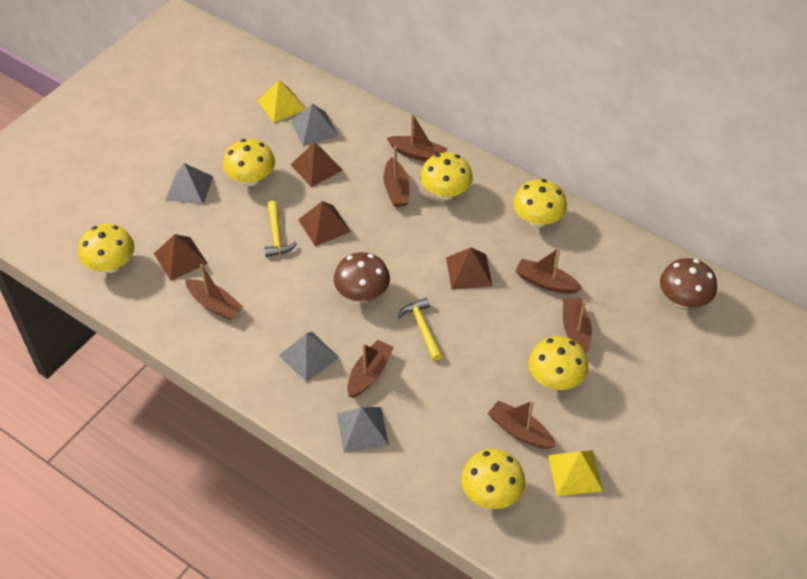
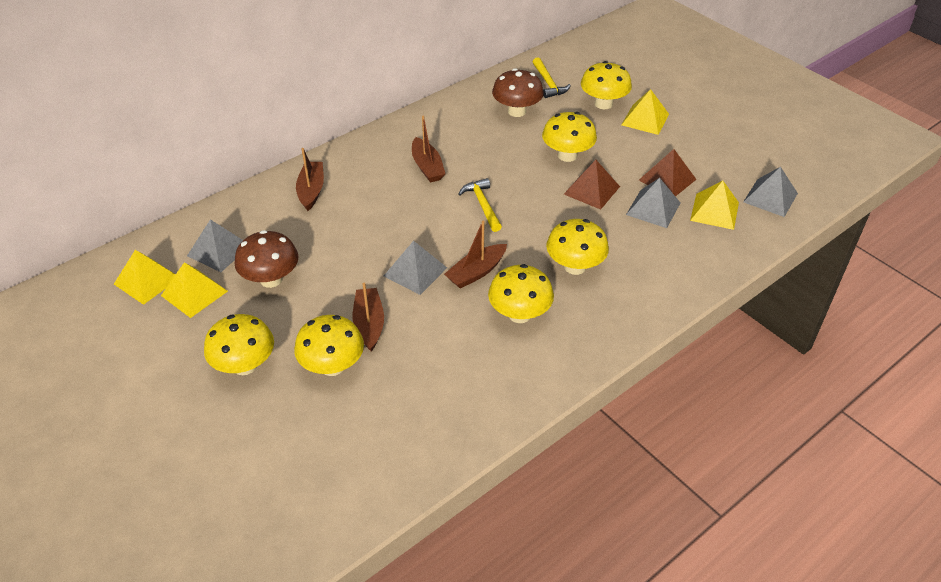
brown boat: 7 -> 4
brown pyramid: 4 -> 2
yellow pyramid: 2 -> 4

